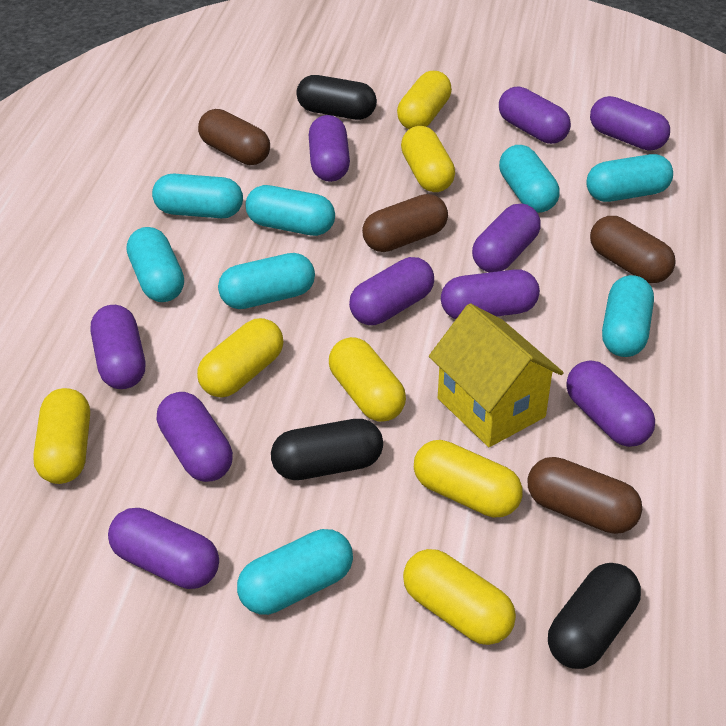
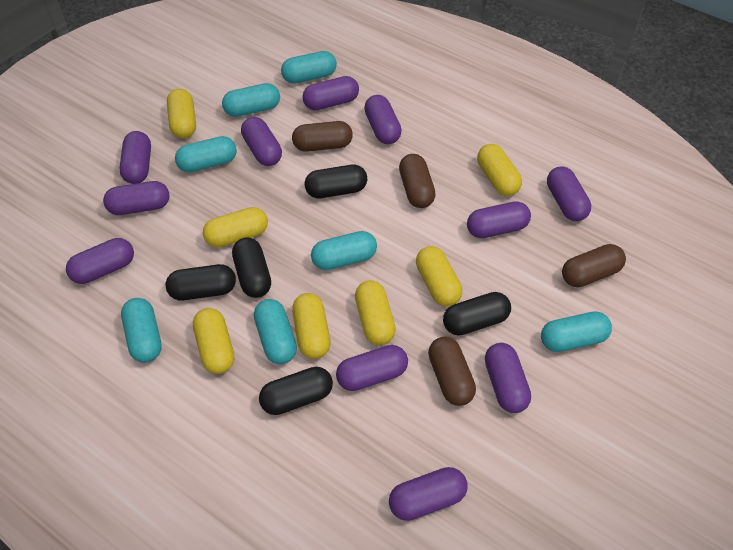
black capsule: 3 -> 5
purple capsule: 10 -> 11
turquoise capsule: 8 -> 7
yellow house: 1 -> 0

